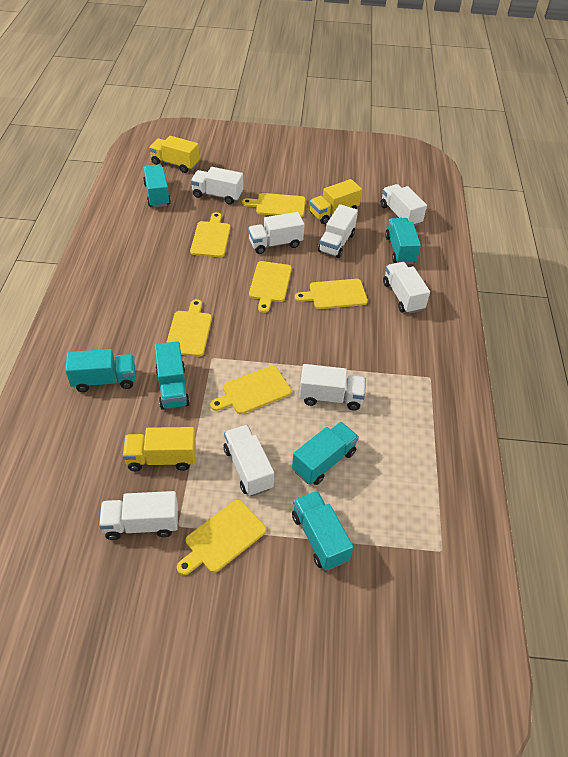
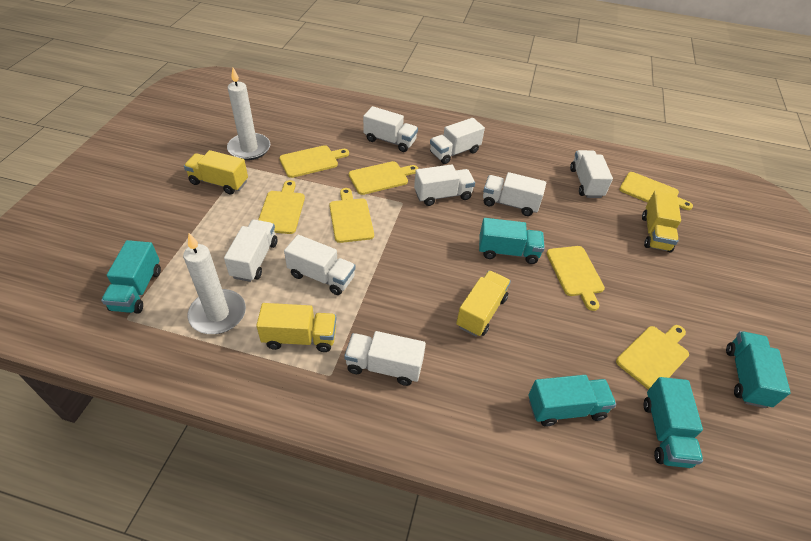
turquoise truck: 6 -> 5
white candle: 0 -> 2
yellow truck: 3 -> 4

